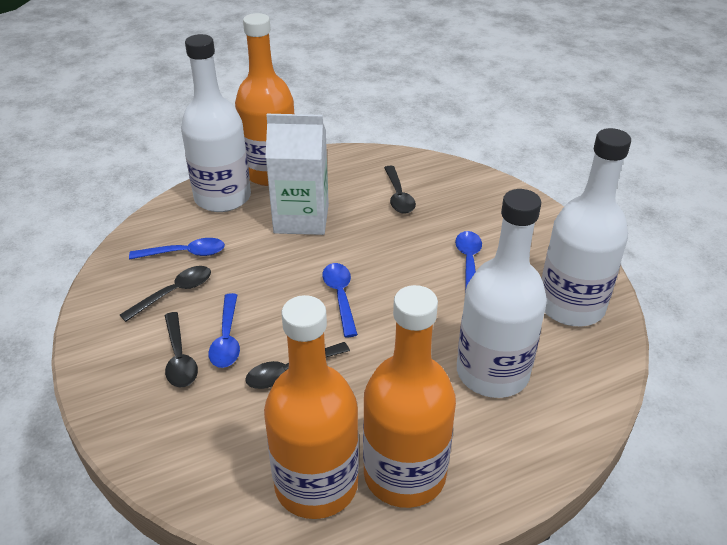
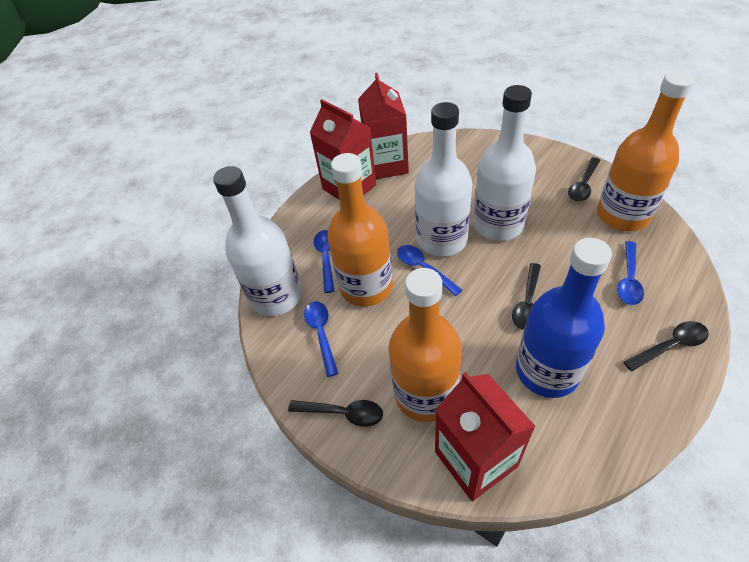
blue bottle: 0 -> 1
red carton: 0 -> 3
white carton: 1 -> 0

